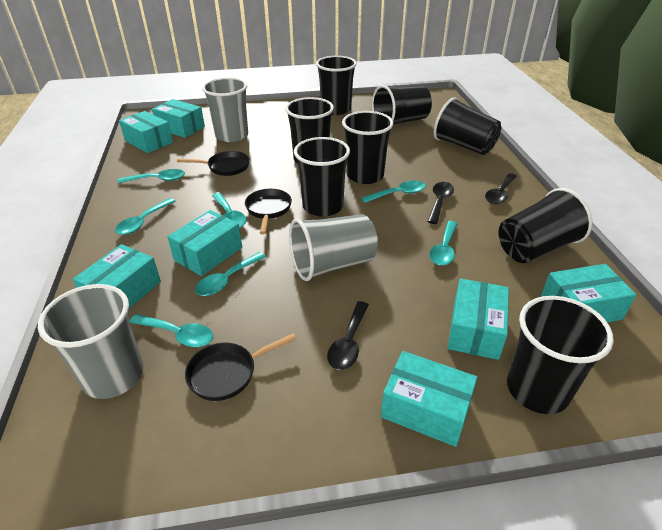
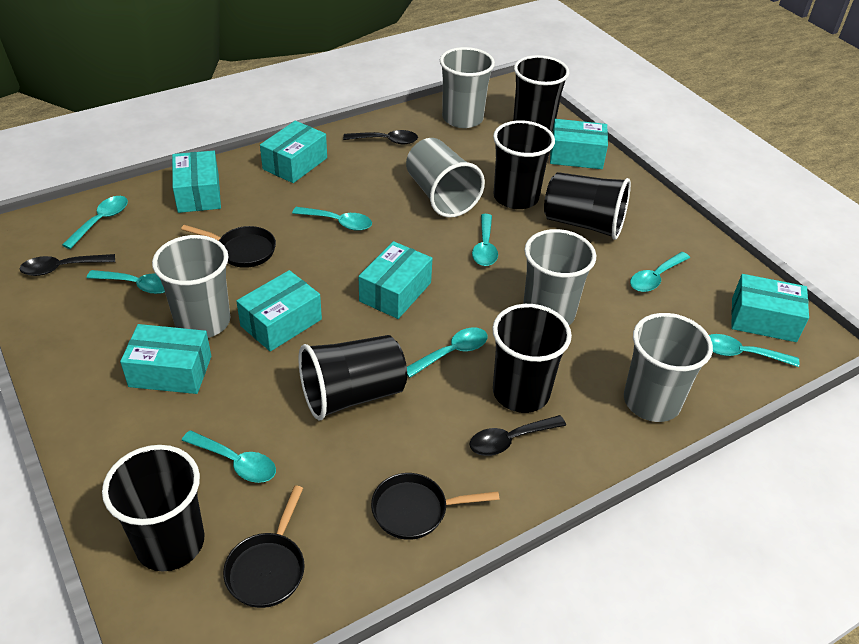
black cup: 8 -> 6
grey cup: 3 -> 5
turquoise spoon: 7 -> 8

